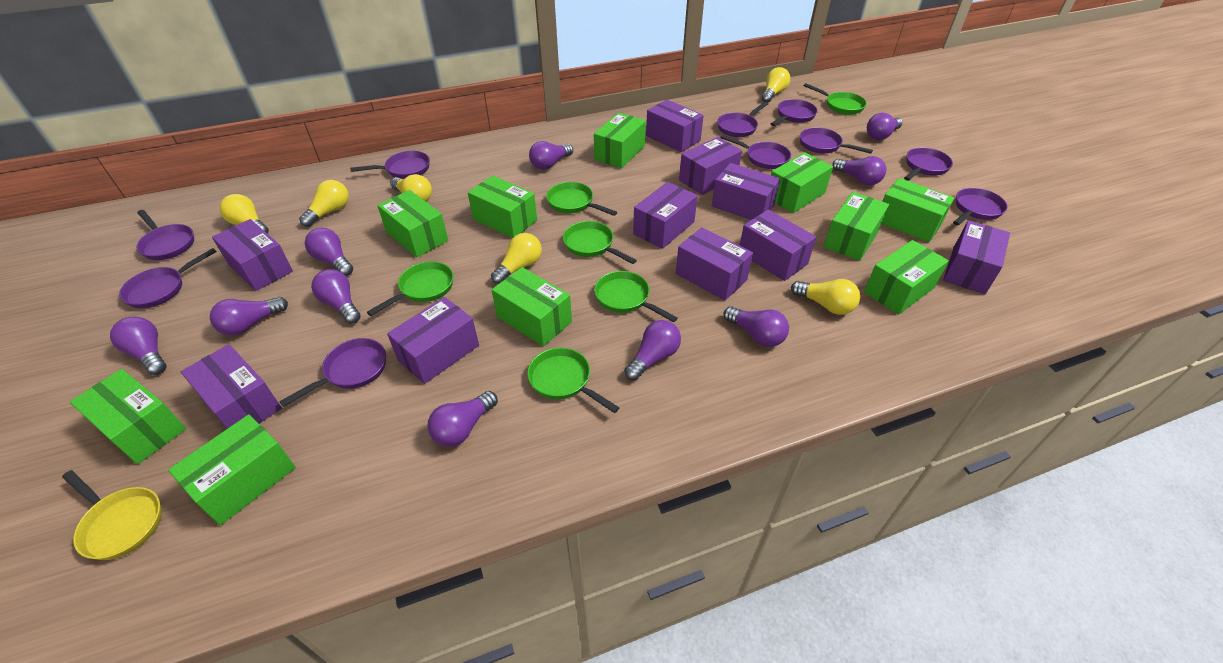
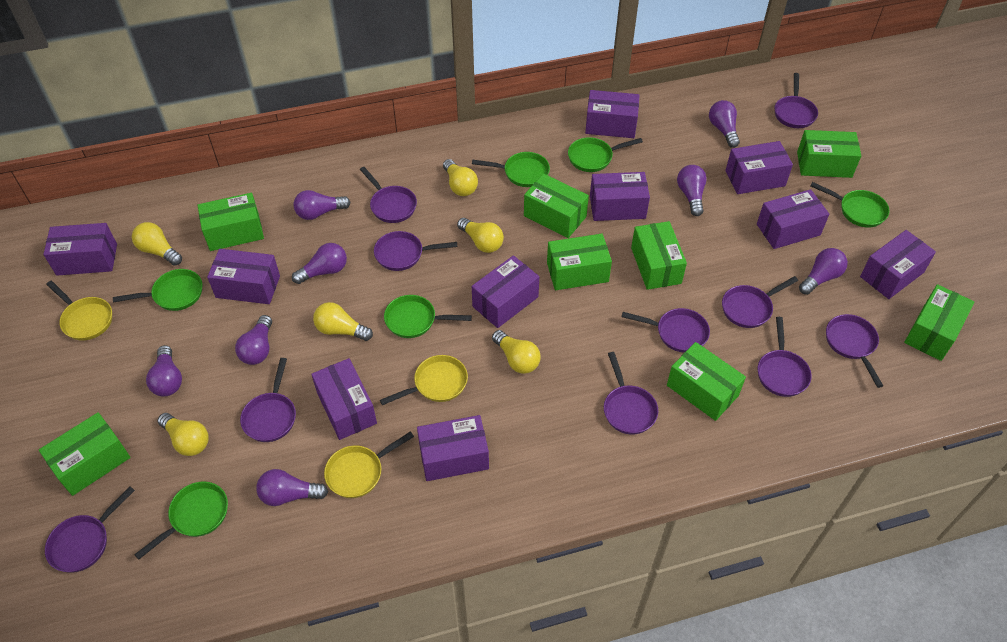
green box: 10 -> 8
purple light bulb: 10 -> 8
yellow pan: 1 -> 3

